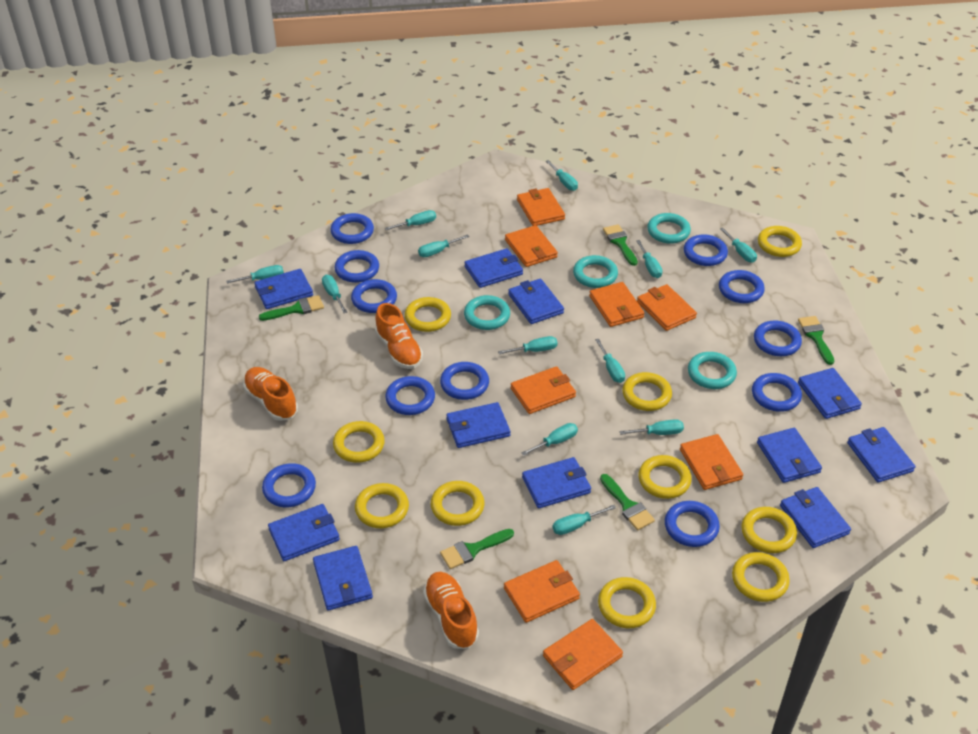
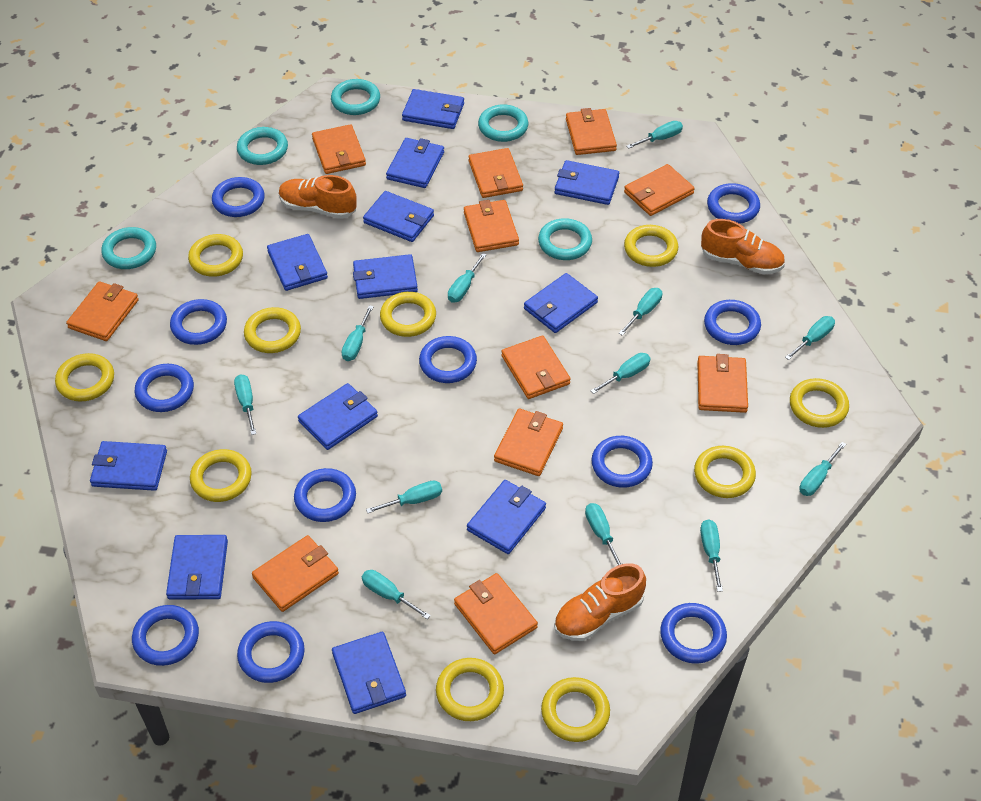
blue wallet: 11 -> 12
green brush: 5 -> 0
orange wallet: 8 -> 11
turquoise ring: 4 -> 5

